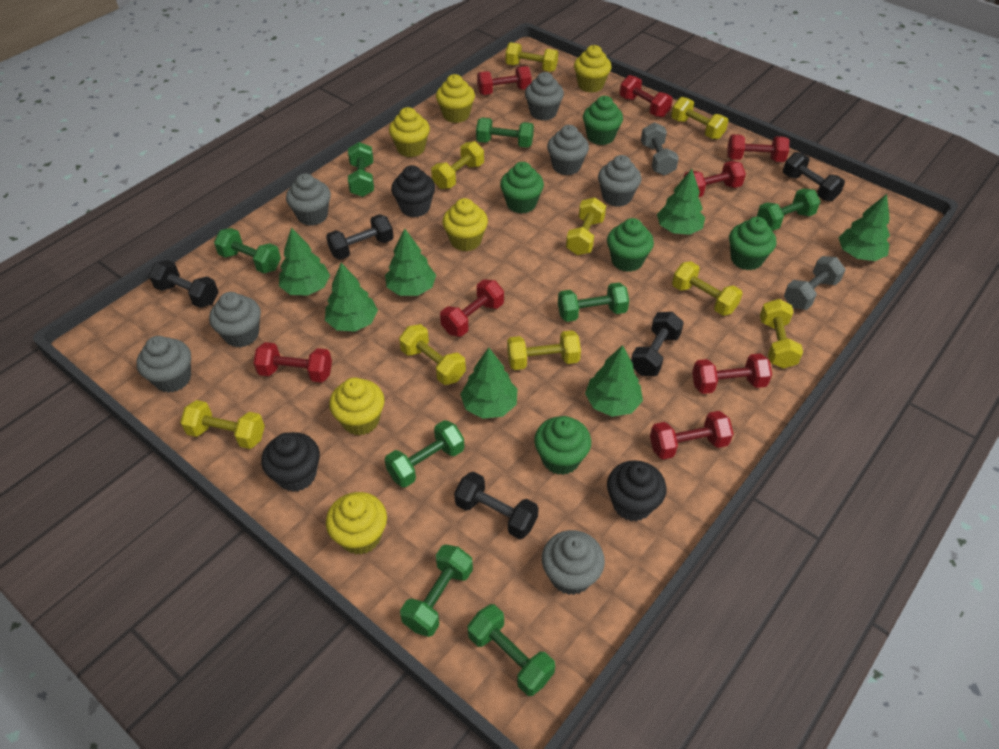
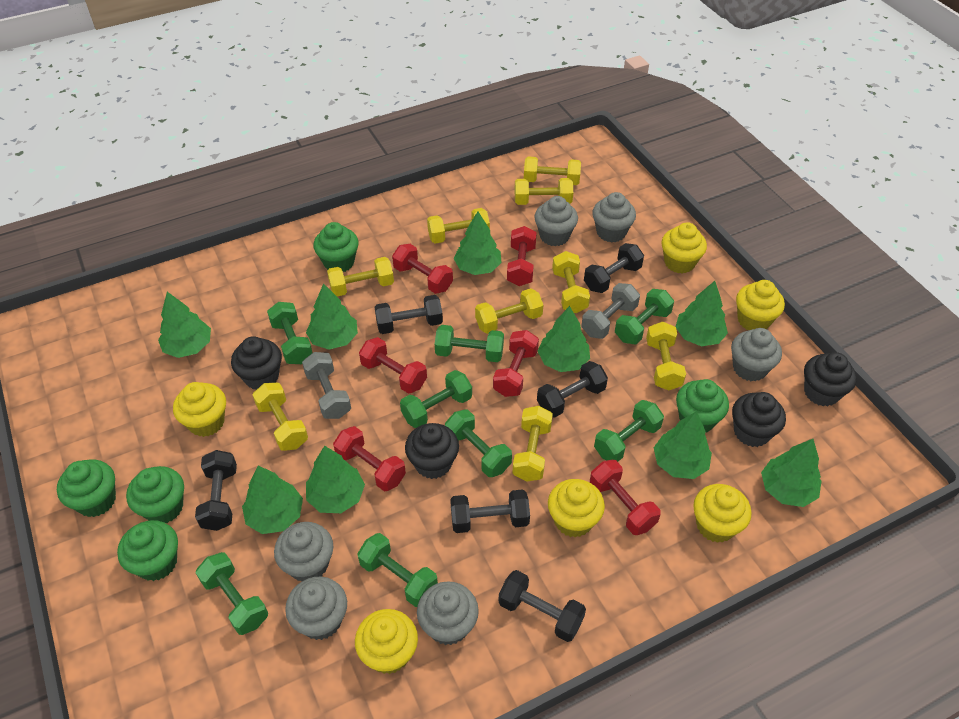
black cupcake: 3 -> 4
black dumbbell: 5 -> 6
green tree: 7 -> 9
grey cupcake: 7 -> 6
red dumbbell: 8 -> 6

